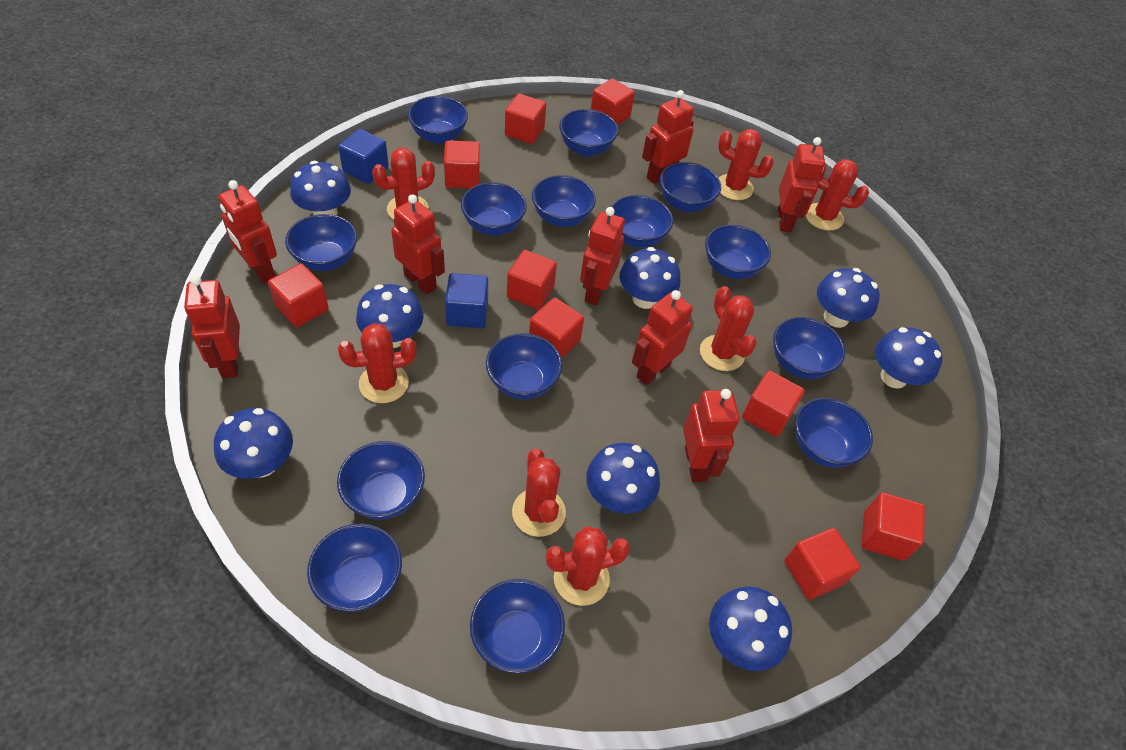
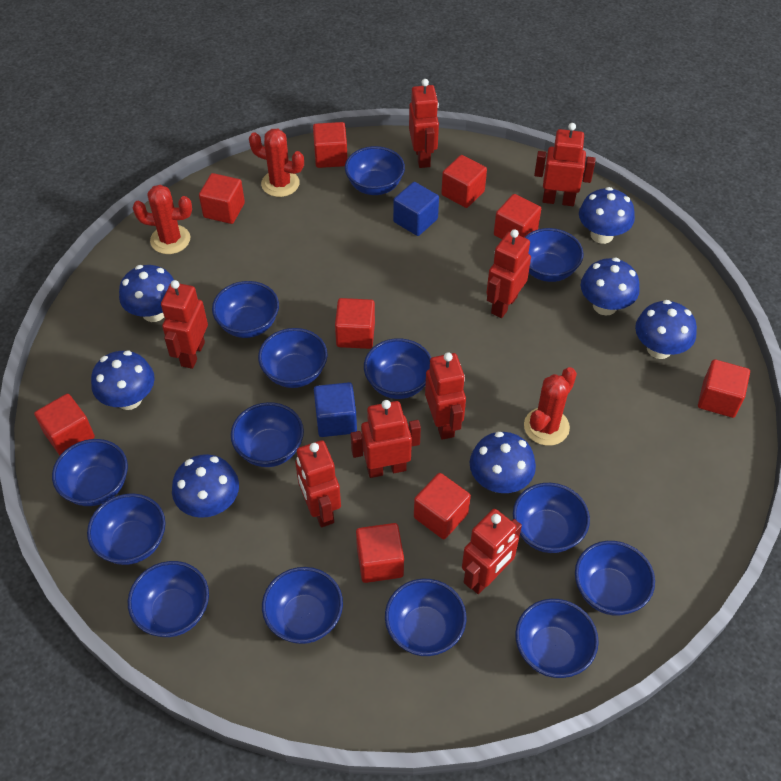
blue mushroom: 8 -> 7
red cactus: 7 -> 3

